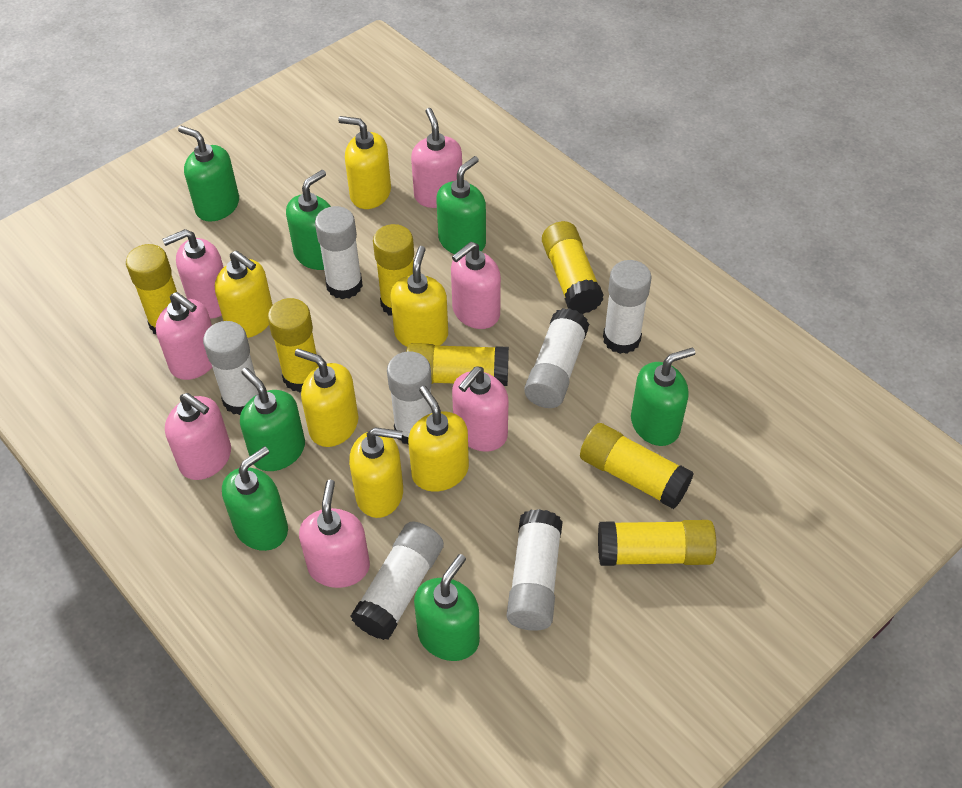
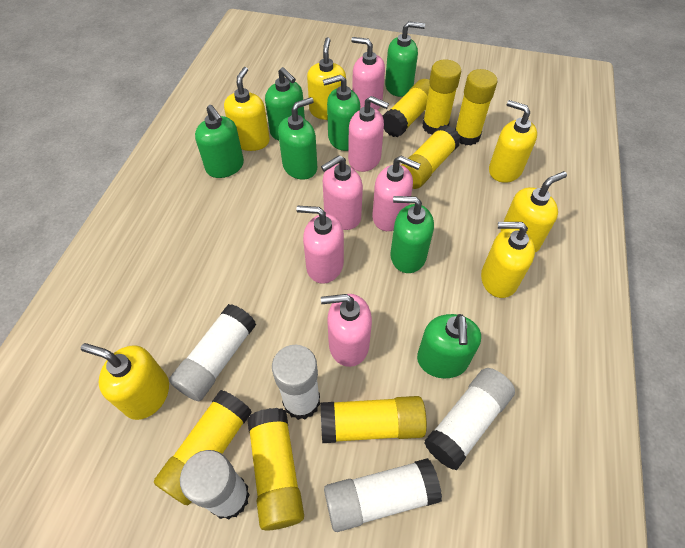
pink soap dispenser: 7 -> 6
white glue stick: 7 -> 5

